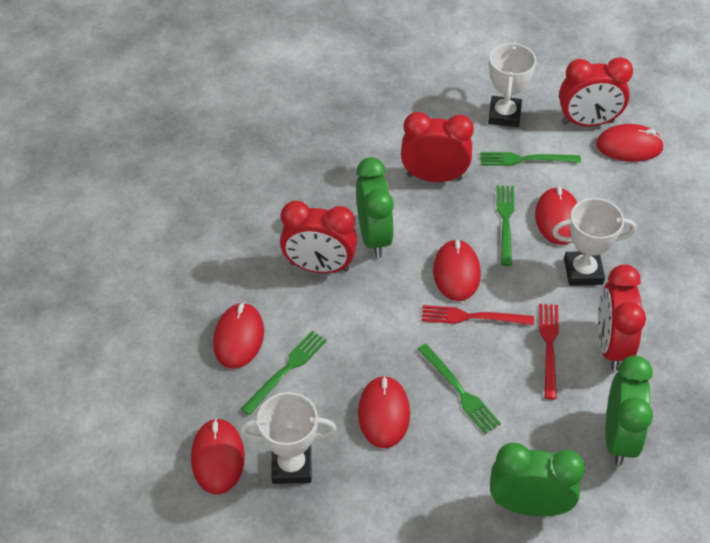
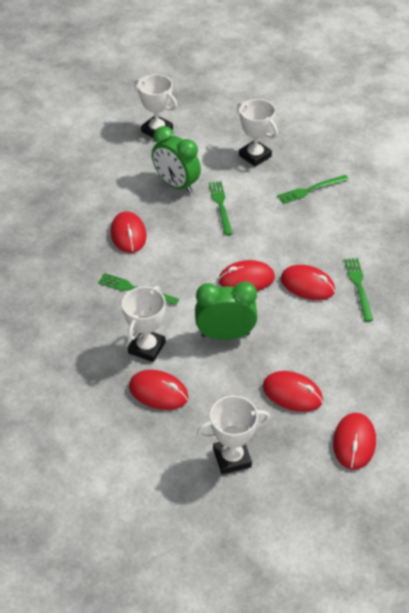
green clock: 3 -> 2
red clock: 4 -> 0
red fork: 2 -> 0
white trophy: 3 -> 4

